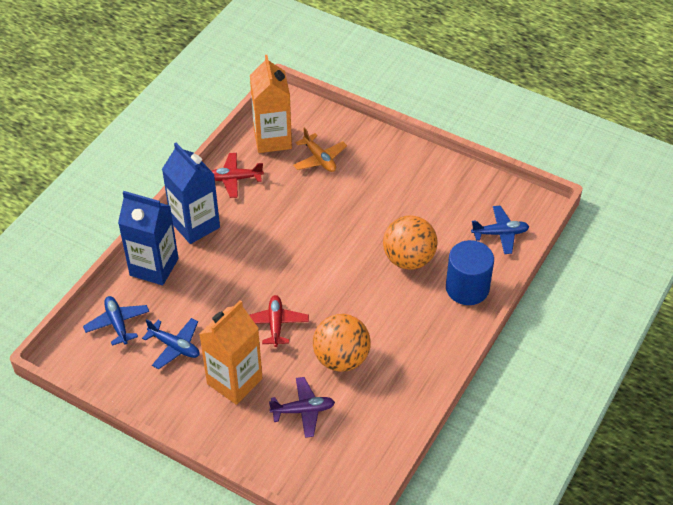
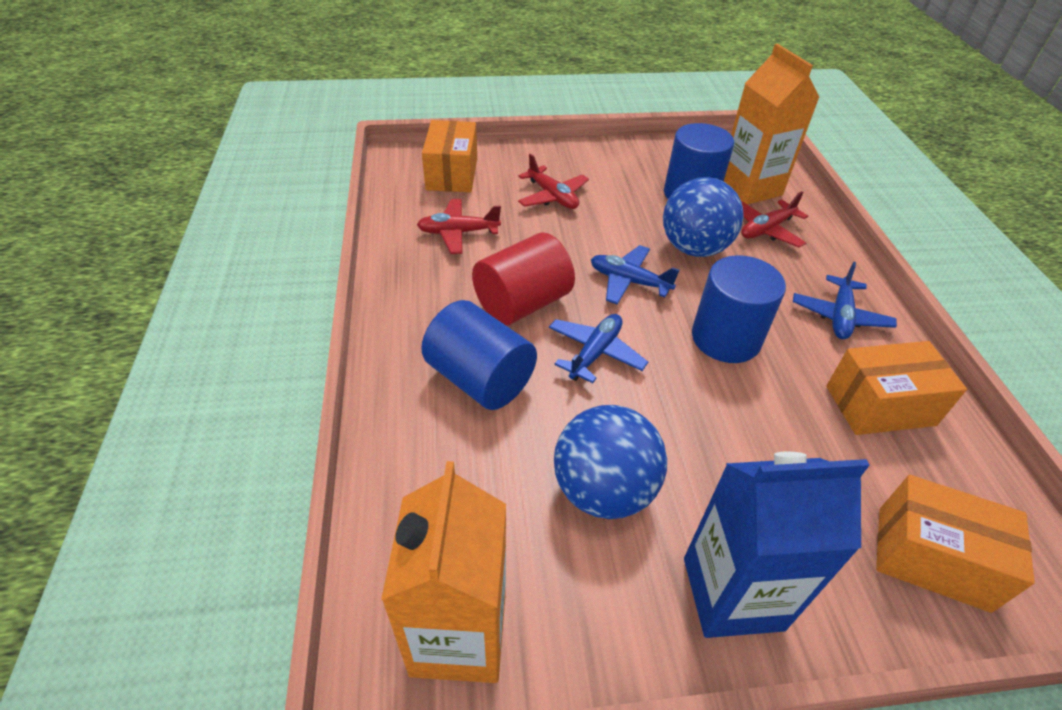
blue ball: 0 -> 2
blue carton: 2 -> 1
blue cylinder: 1 -> 3
orange ball: 2 -> 0
orange box: 0 -> 3
orange plane: 1 -> 0
purple plane: 1 -> 0
red cylinder: 0 -> 1
red plane: 2 -> 3

